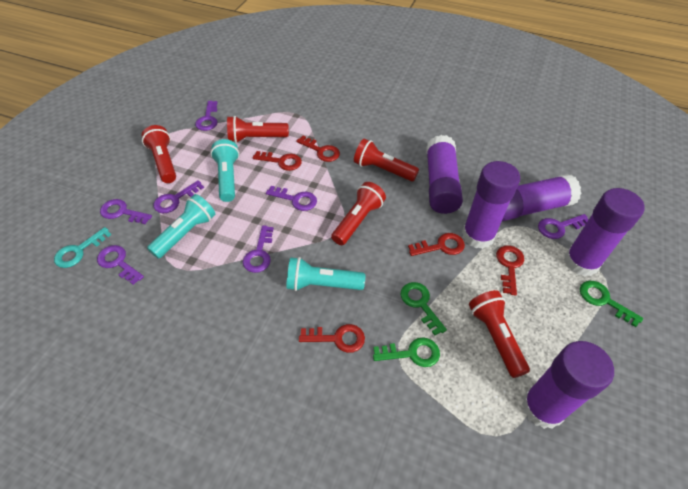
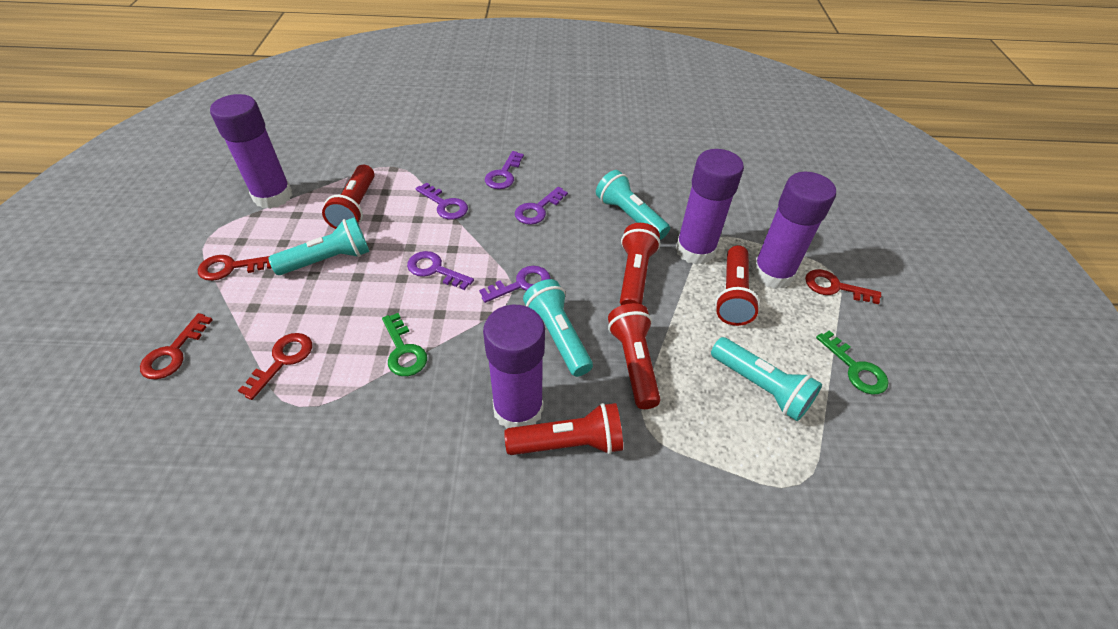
green key: 3 -> 2
purple glue stick: 5 -> 4
purple key: 7 -> 5
red key: 5 -> 4
turquoise flashlight: 3 -> 4
turquoise key: 1 -> 0

